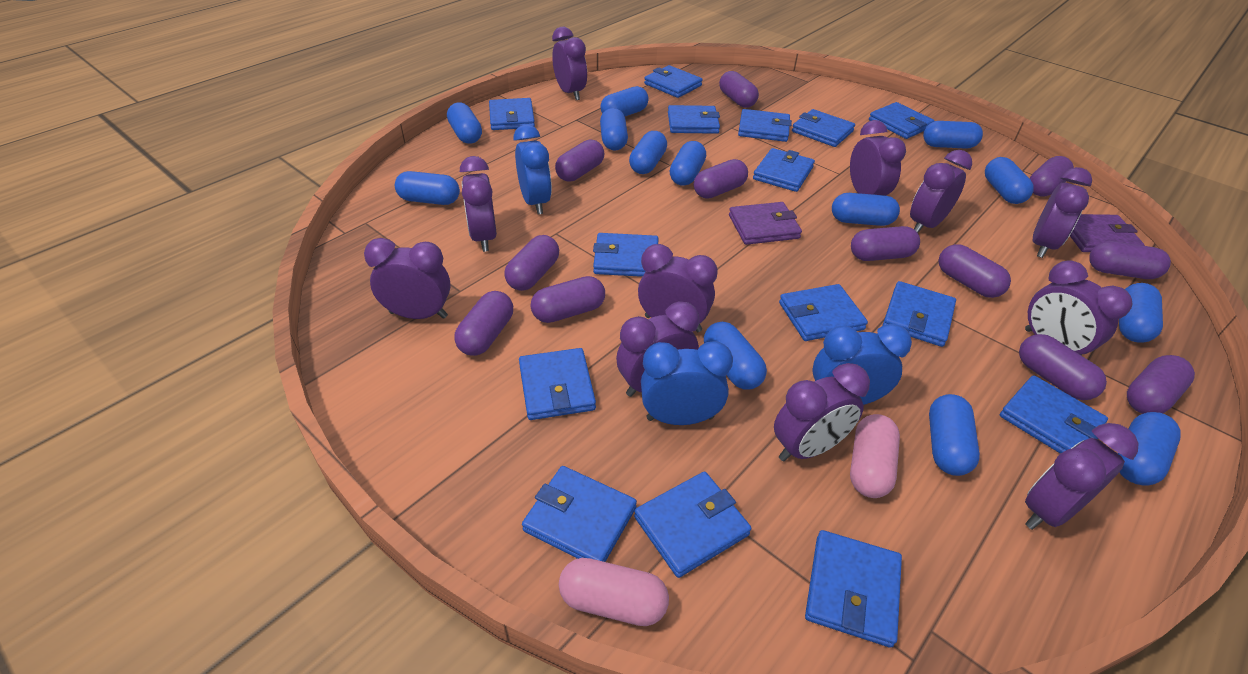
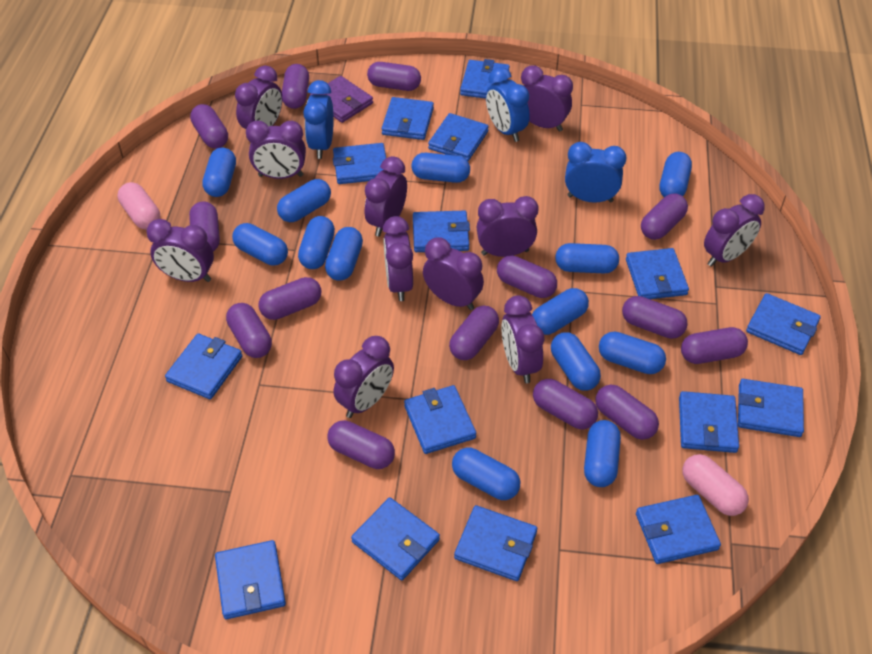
purple capsule: 12 -> 14
purple wallet: 2 -> 1

